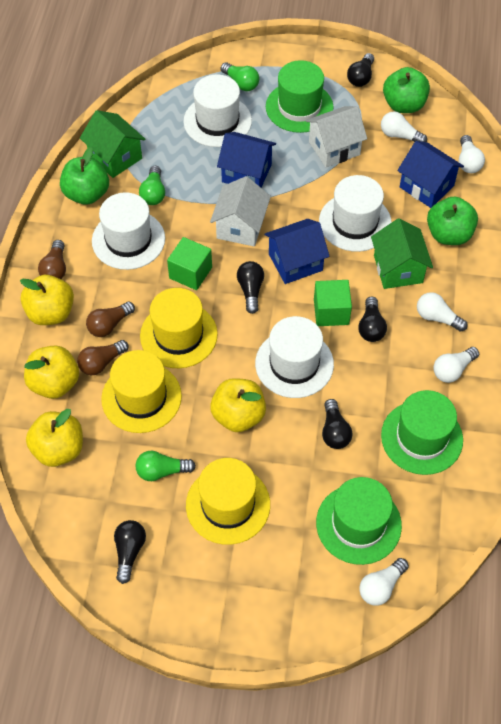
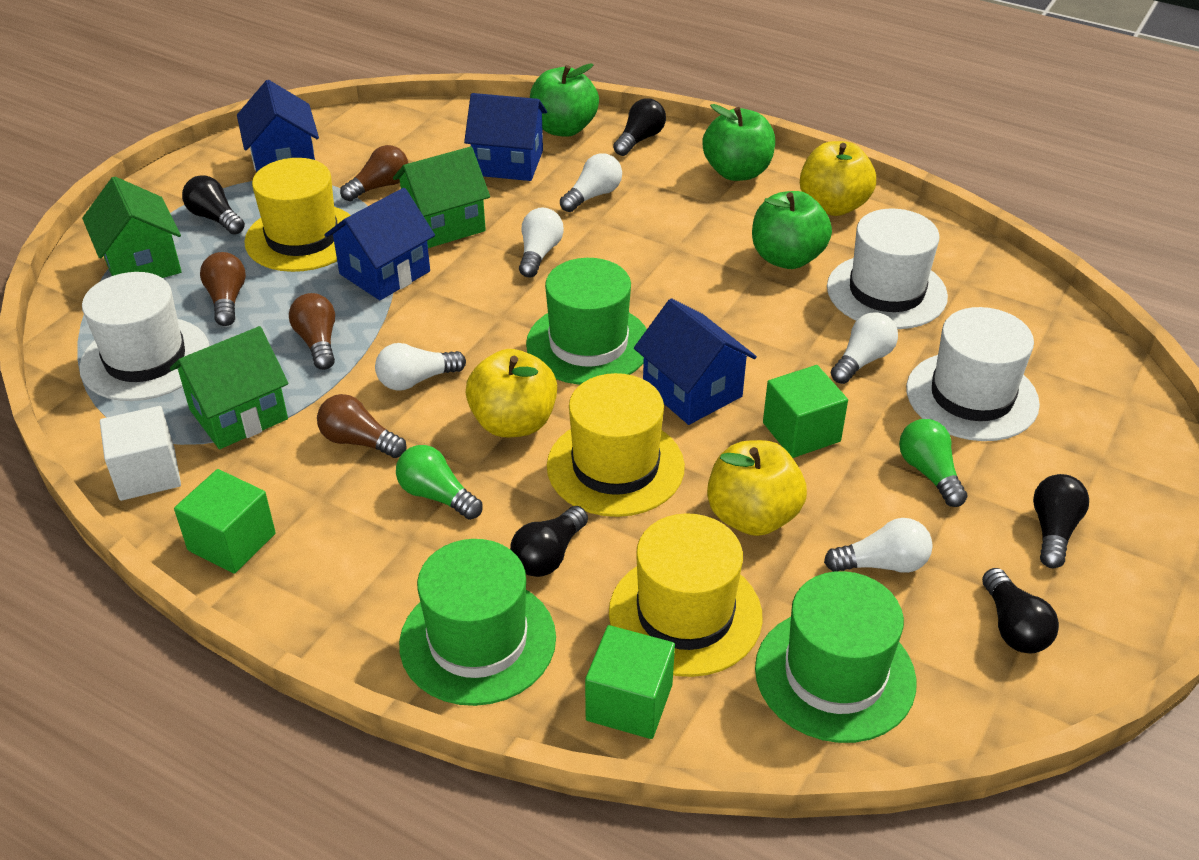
blue house: 3 -> 4
brown light bulb: 3 -> 4
green cube: 2 -> 3
green house: 2 -> 3
green light bulb: 3 -> 2
white cube: 0 -> 1
white hat: 4 -> 3
white house: 2 -> 0
yellow apple: 4 -> 3

